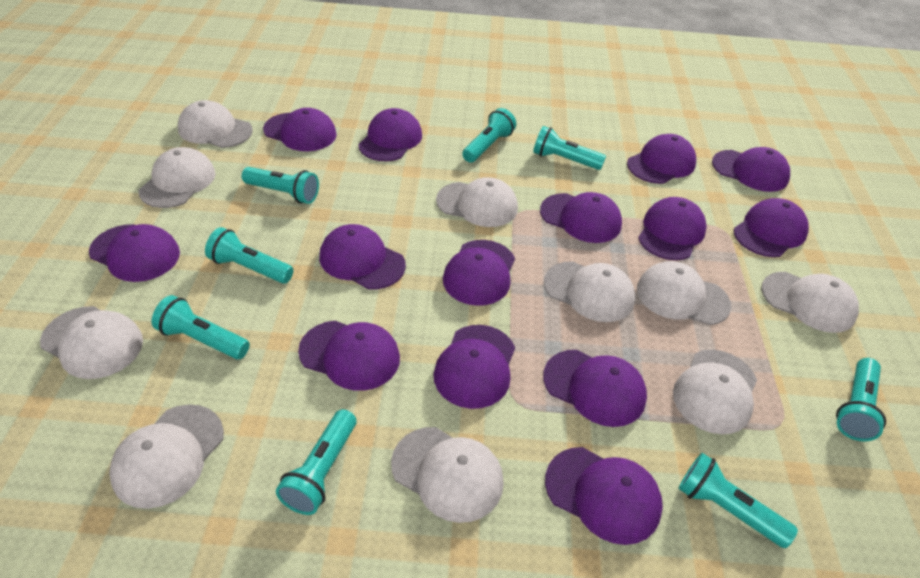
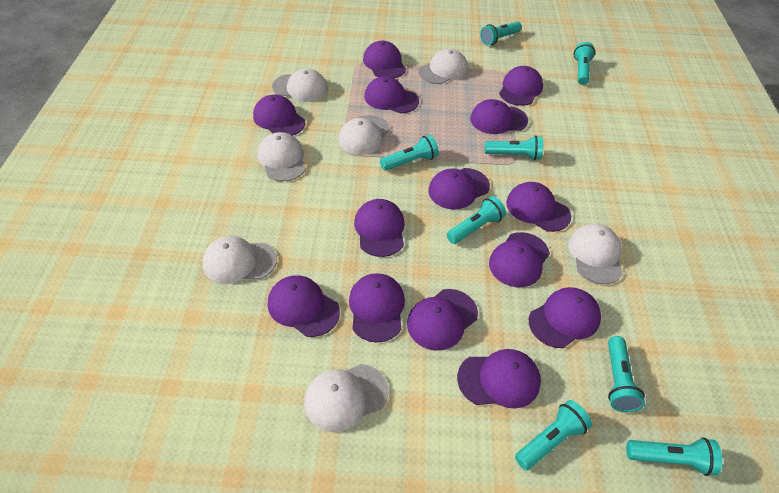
white cap: 10 -> 7

